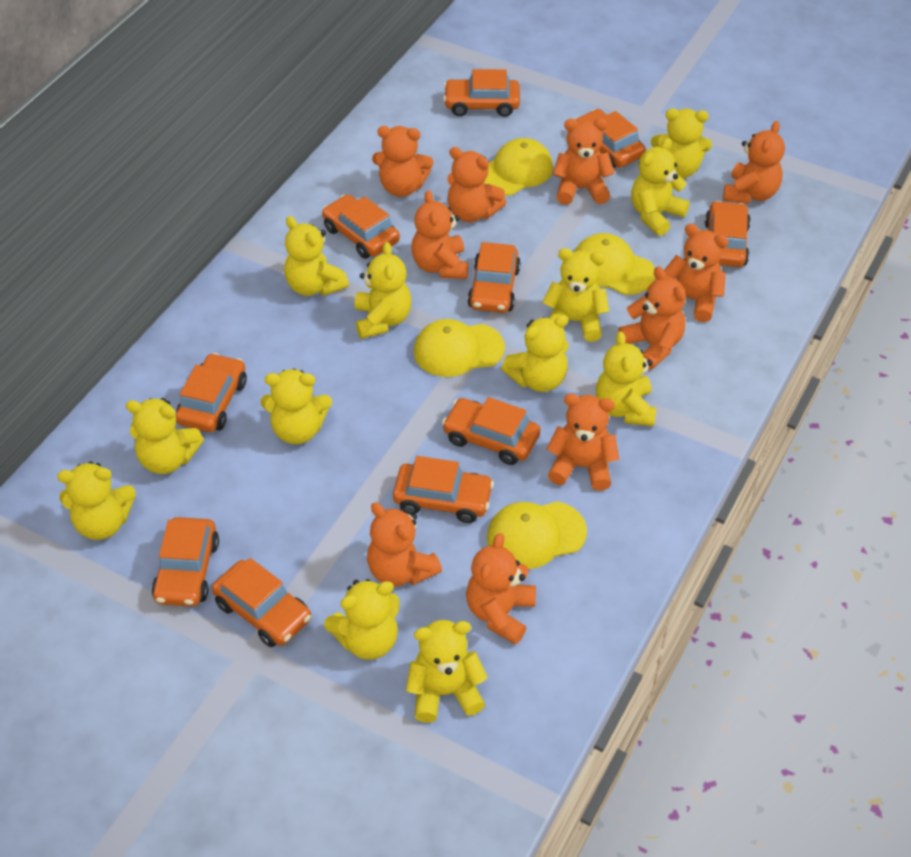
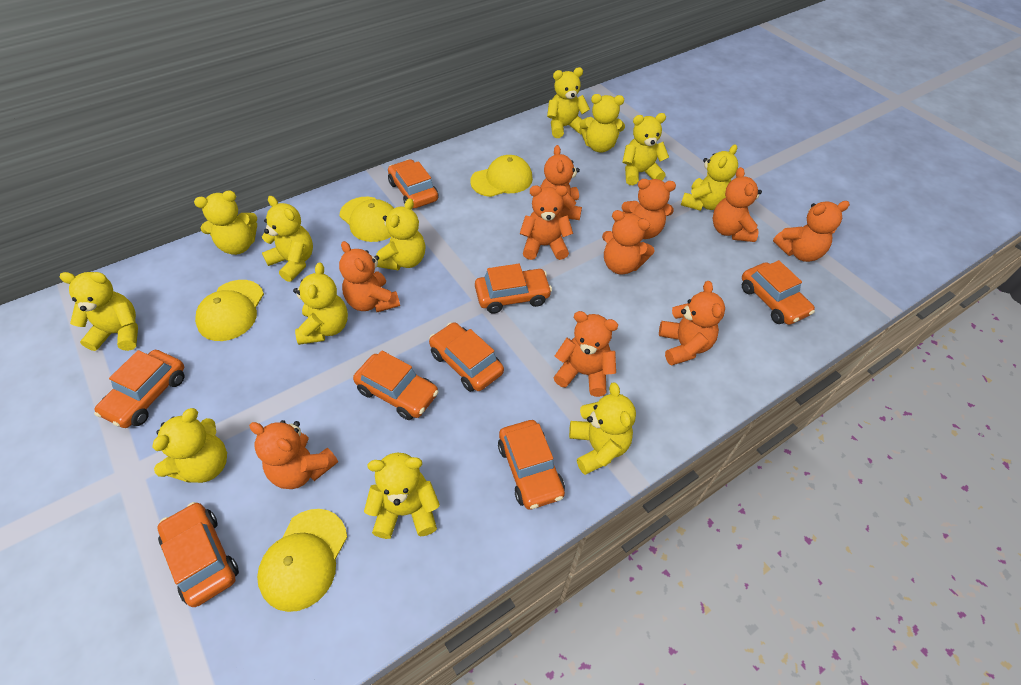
orange car: 10 -> 8

